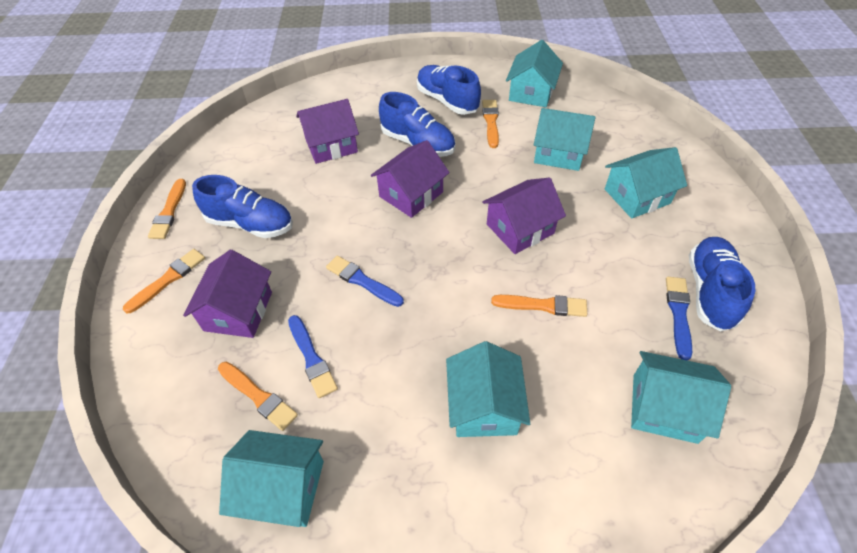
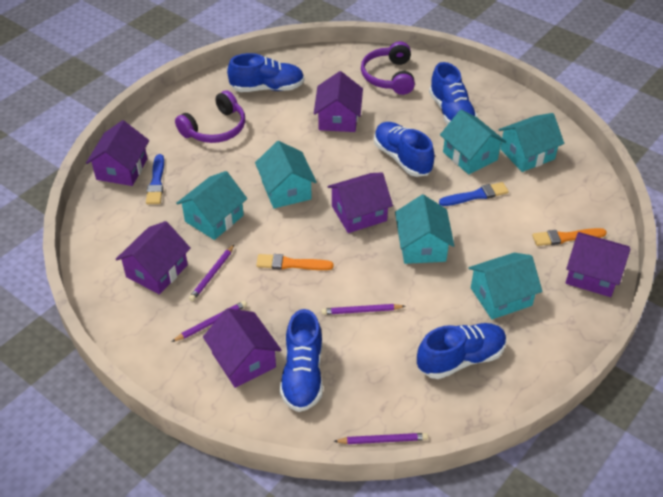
blue brush: 3 -> 2
blue shoe: 4 -> 5
orange brush: 5 -> 2
purple headphones: 0 -> 2
purple house: 4 -> 6
purple pencil: 0 -> 4

